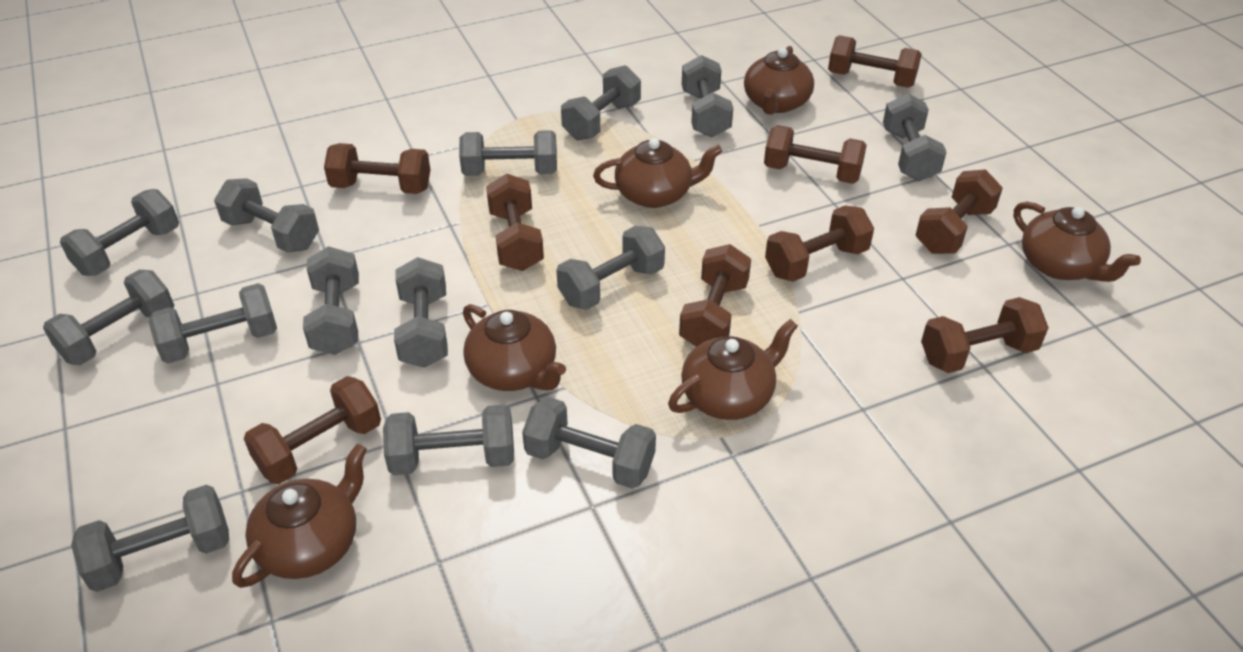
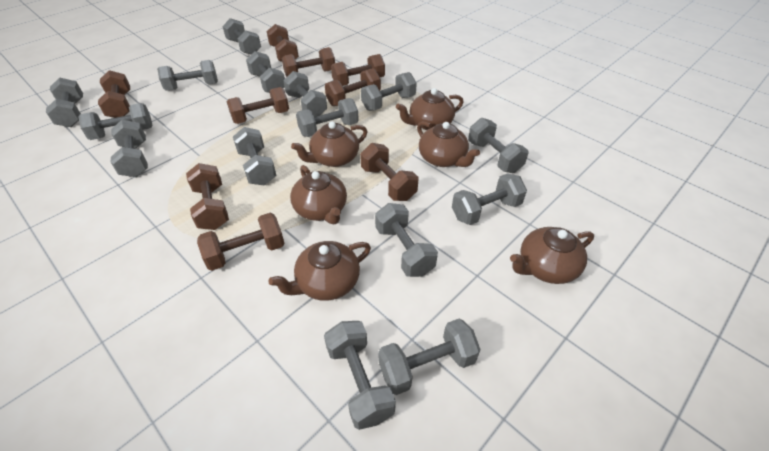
grey dumbbell: 14 -> 15

